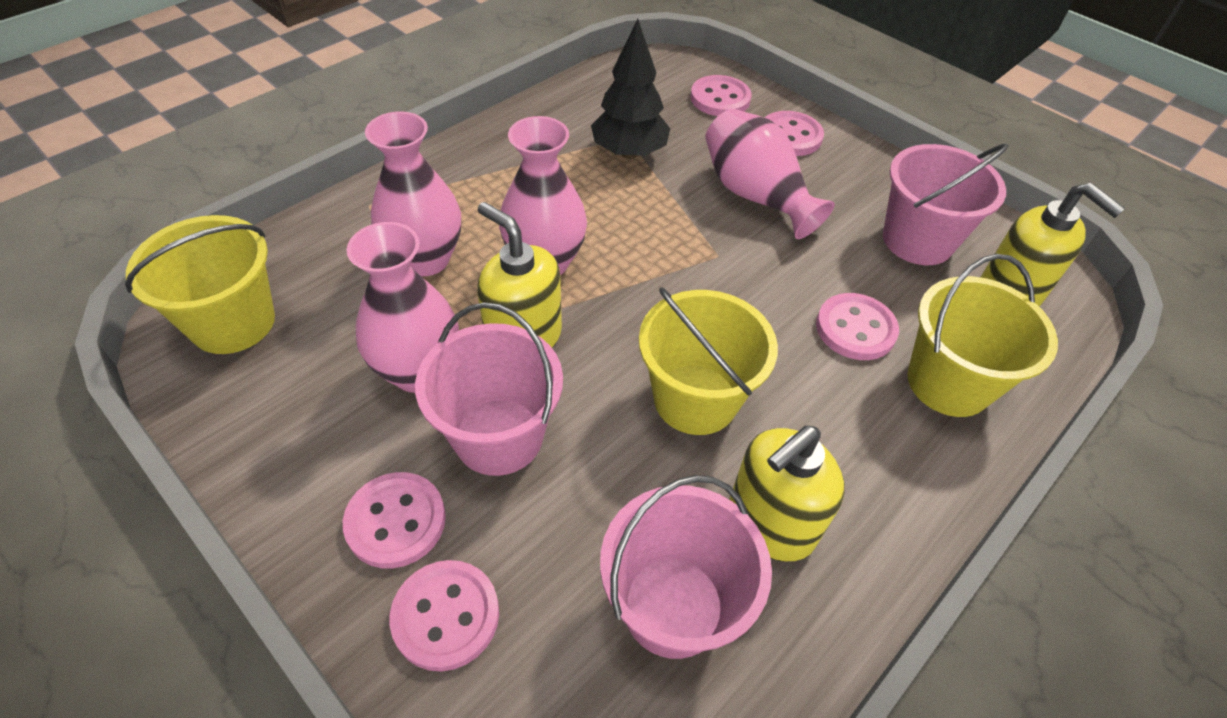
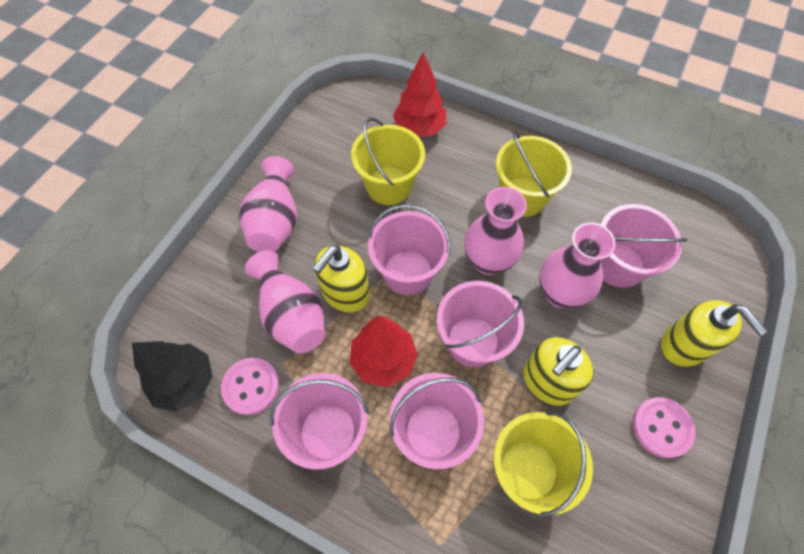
pink bucket: 3 -> 5
pink button: 5 -> 2
red tree: 0 -> 2

